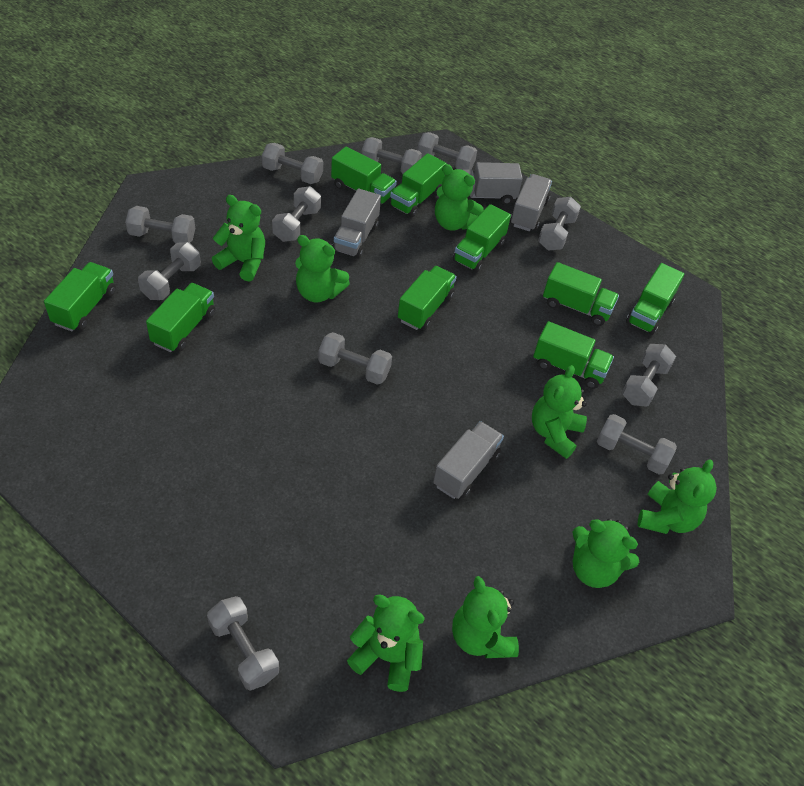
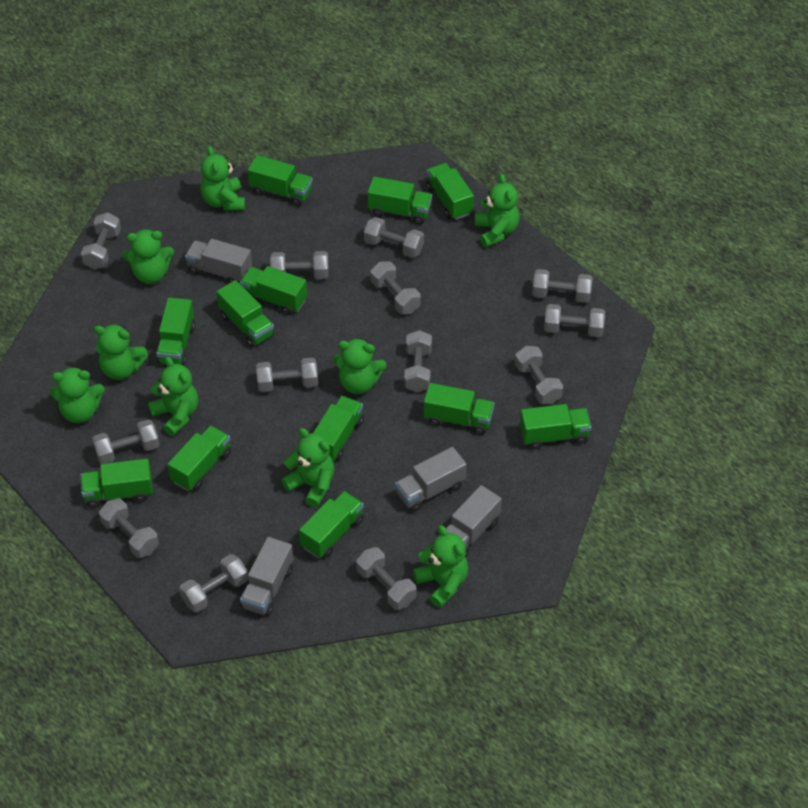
green teddy bear: 8 -> 9
green truck: 9 -> 12
grey dumbbell: 11 -> 13

